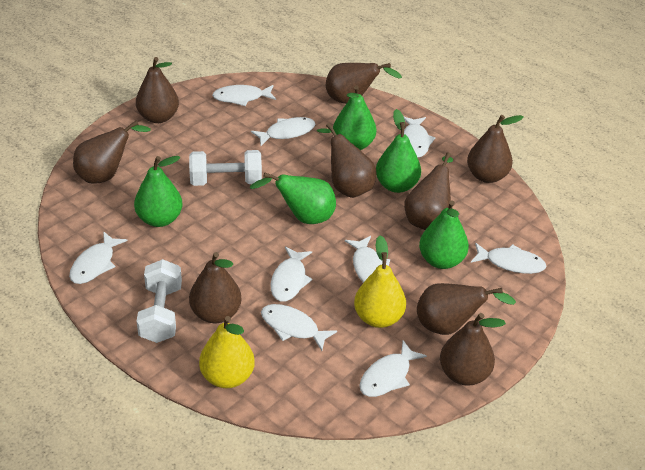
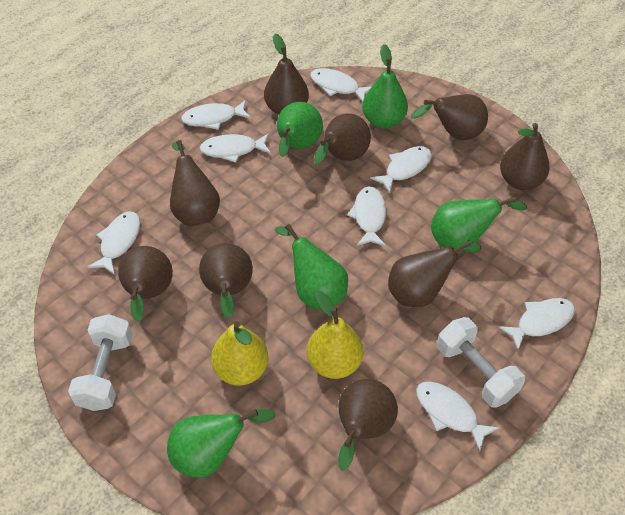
white fish: 9 -> 8

